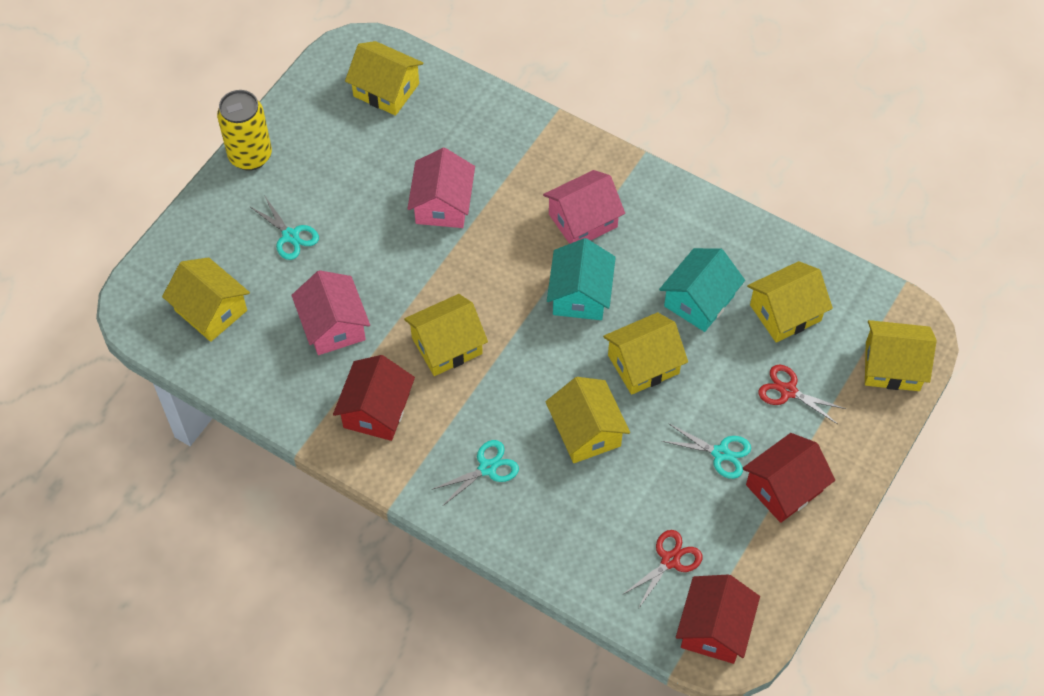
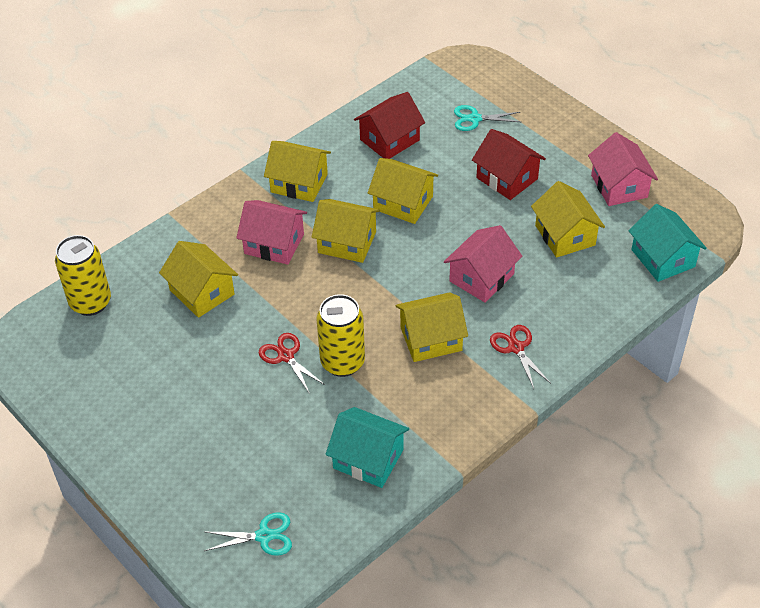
red house: 3 -> 2
turquoise scissors: 3 -> 2
yellow can: 1 -> 2
yellow house: 7 -> 6

